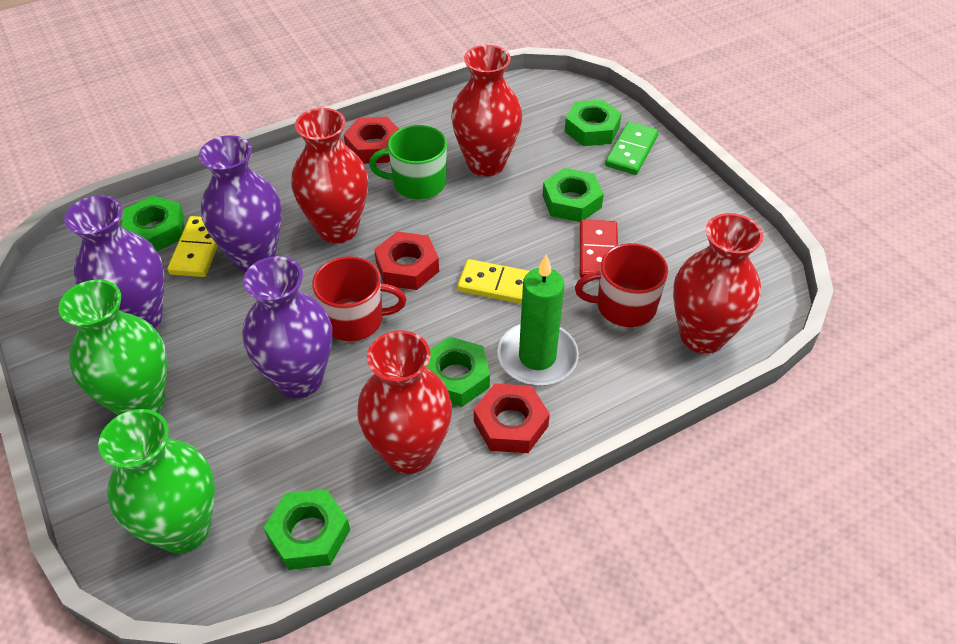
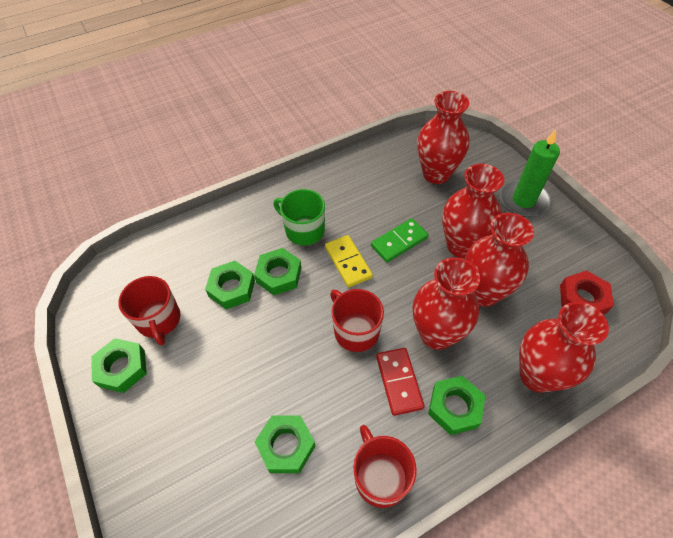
green vase: 2 -> 0
purple vase: 3 -> 0
red mug: 2 -> 3
red nut: 3 -> 1
red vase: 4 -> 5
yellow domino: 2 -> 1

